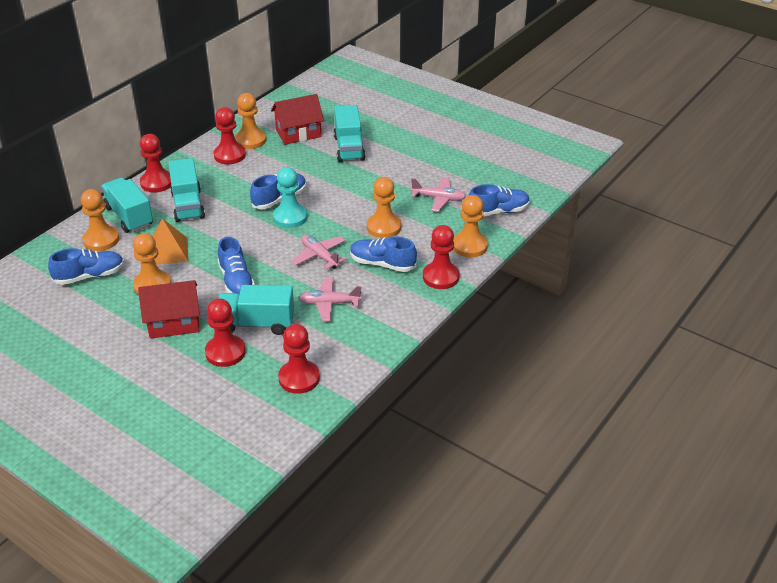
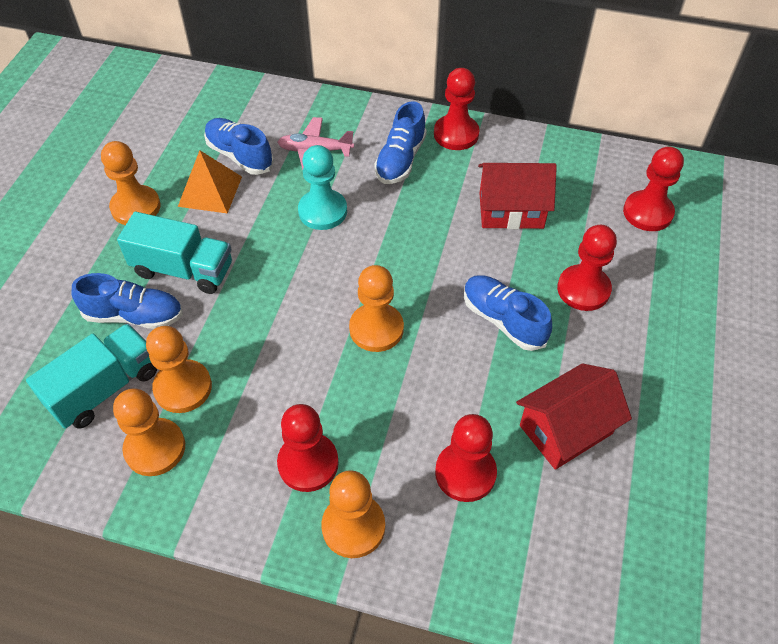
blue shoe: 5 -> 4
pink plane: 3 -> 1
turquoise truck: 4 -> 2

